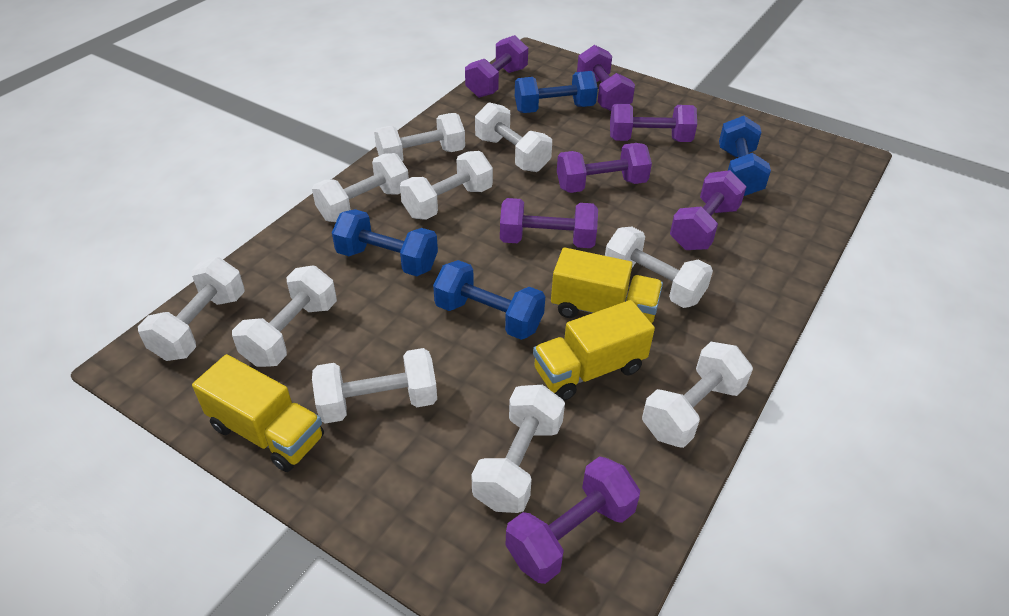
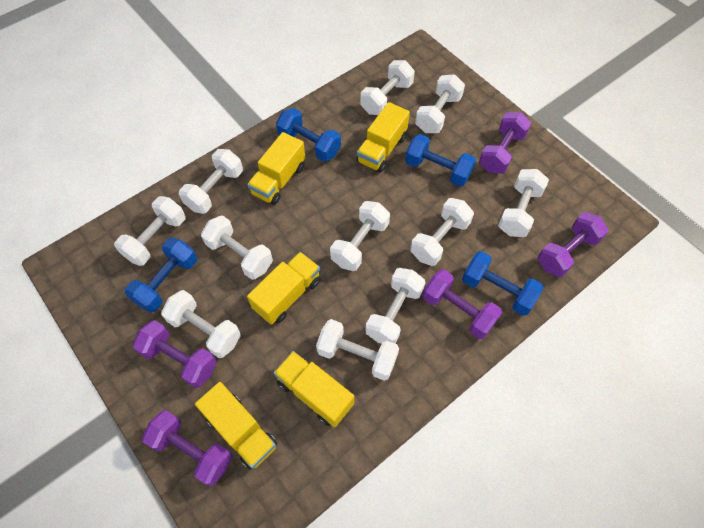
purple dumbbell: 7 -> 5
white dumbbell: 10 -> 11
yellow truck: 3 -> 5

